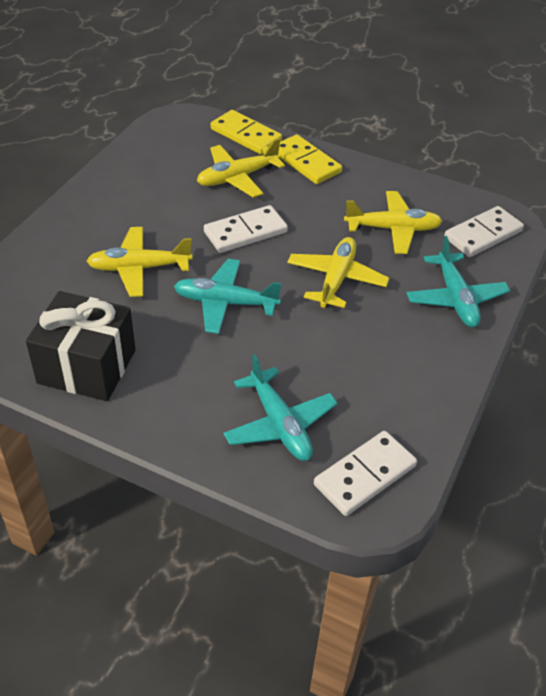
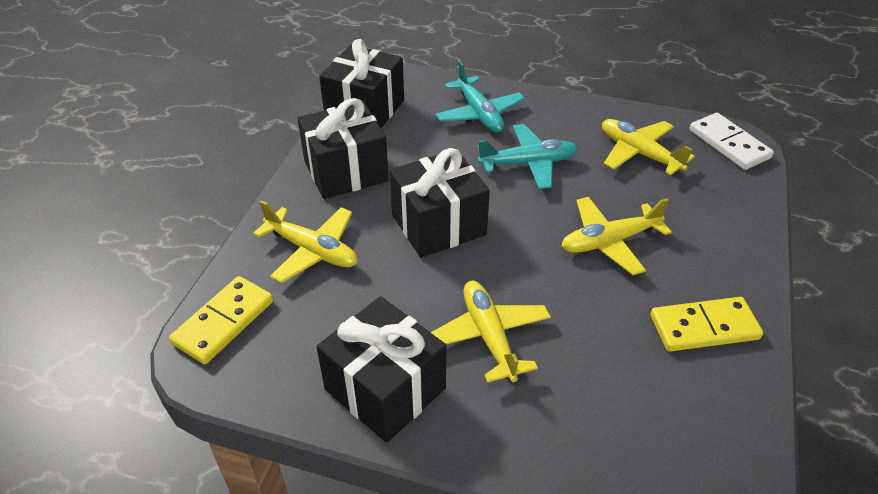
black gift: 1 -> 4
turquoise plane: 3 -> 2
white domino: 3 -> 1

